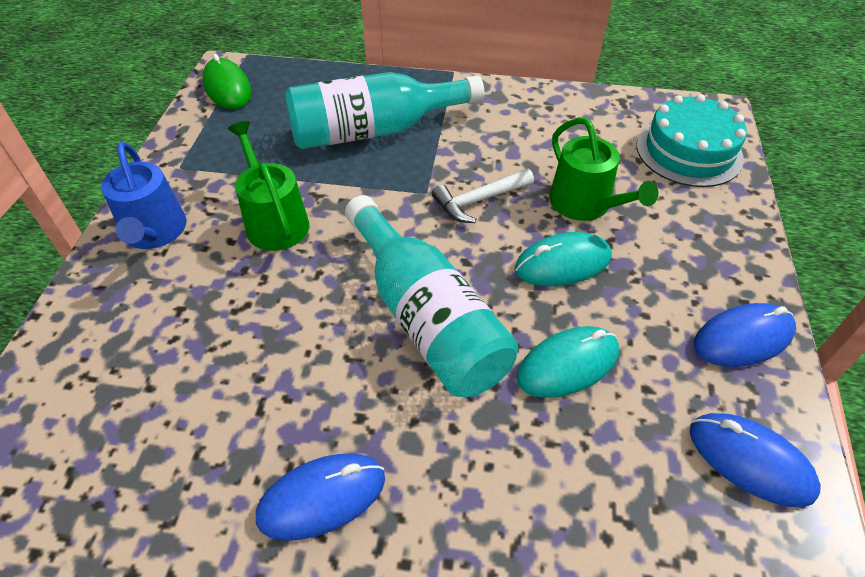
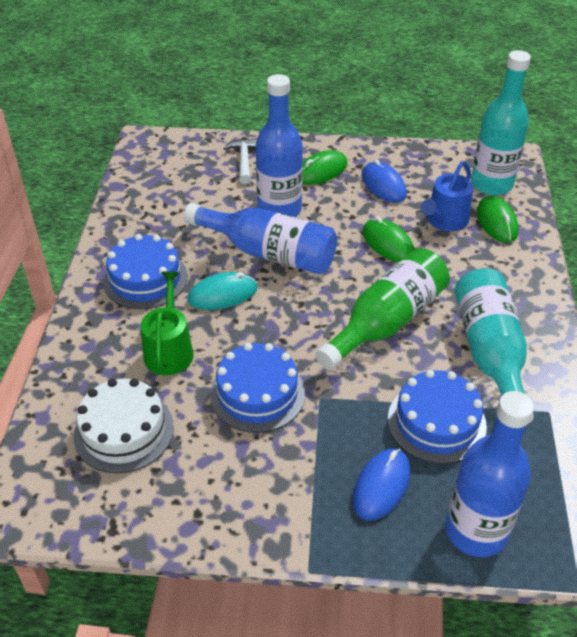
blue bottle: 0 -> 3
blue cake: 0 -> 3
blue mouse: 3 -> 2
green bottle: 0 -> 1
green mouse: 1 -> 3
green watering can: 2 -> 1
turquoise cake: 1 -> 0
turquoise mouse: 2 -> 1
white cake: 0 -> 1

